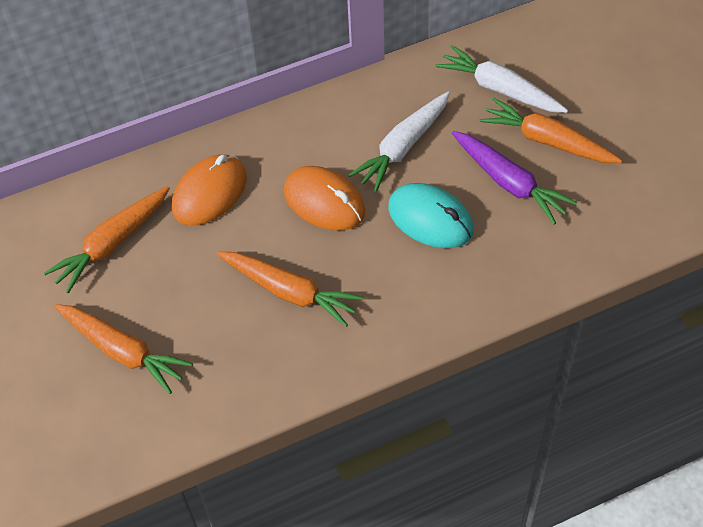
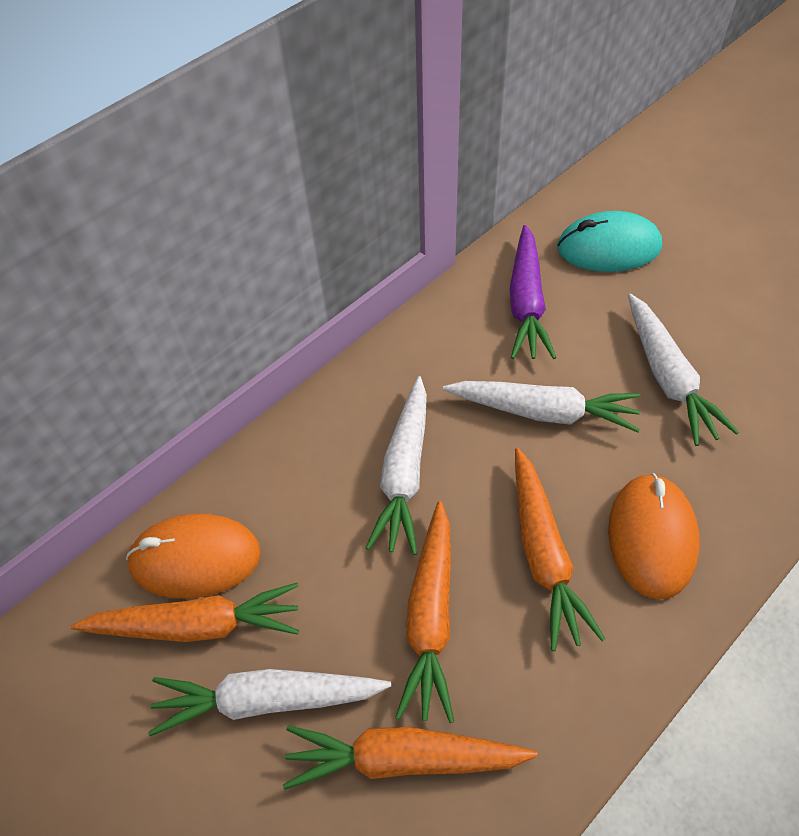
white carrot: 2 -> 4

